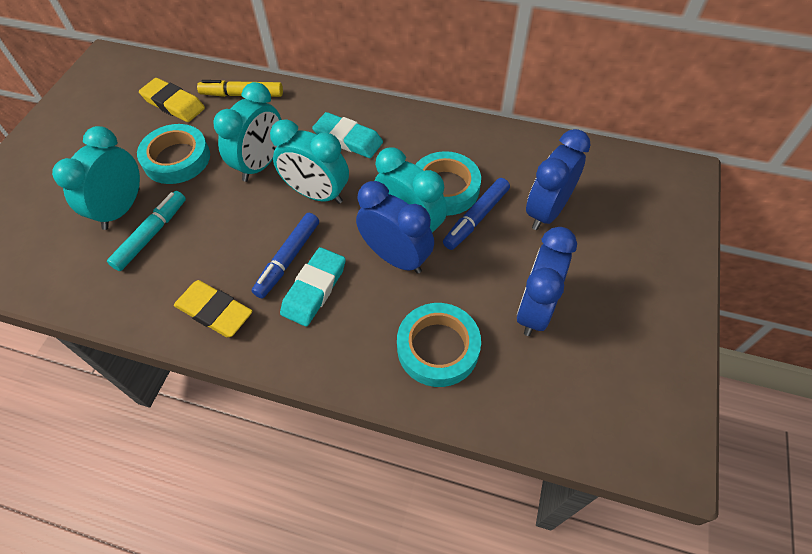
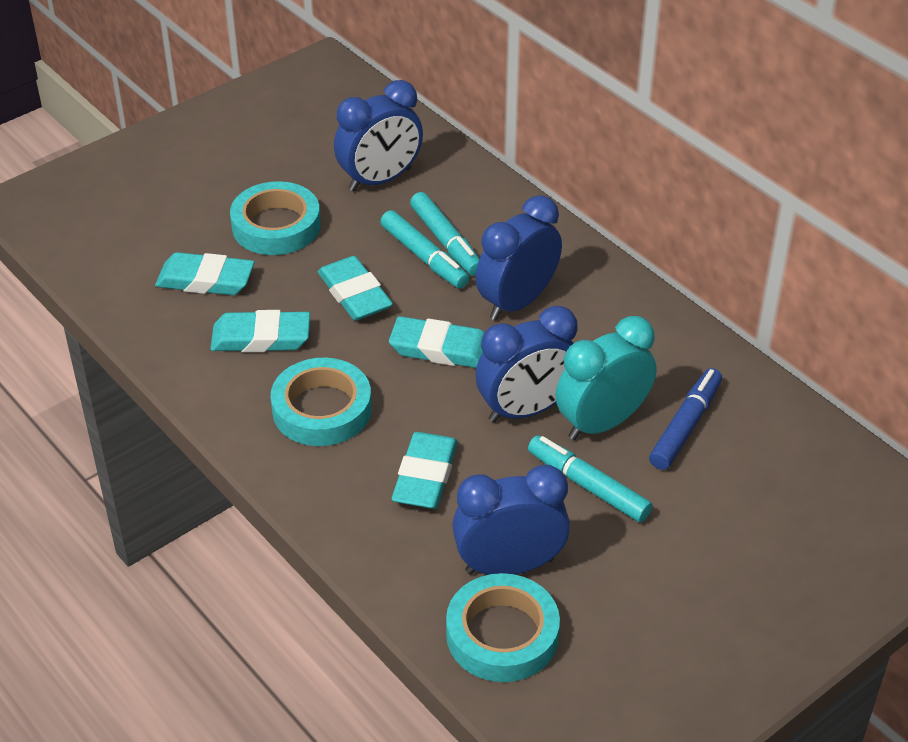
blue clock: 3 -> 4
blue marker: 2 -> 1
turquoise clock: 4 -> 1
turquoise eraser: 2 -> 5
turquoise marker: 1 -> 3
yellow eraser: 2 -> 0
yellow marker: 1 -> 0

